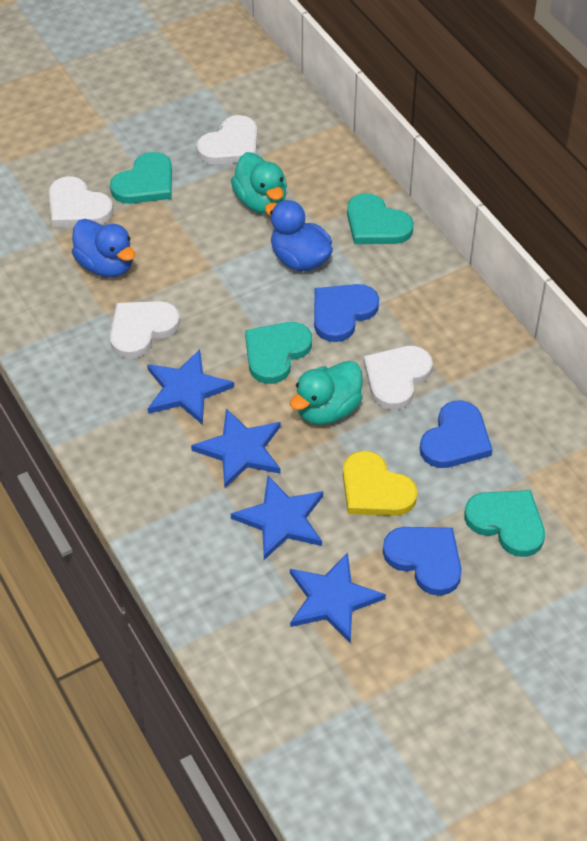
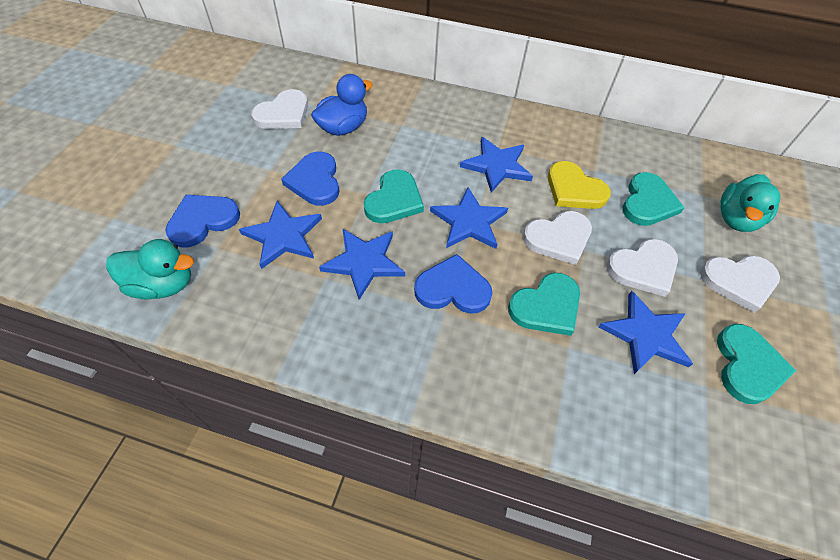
blue duck: 2 -> 1
blue star: 4 -> 5

